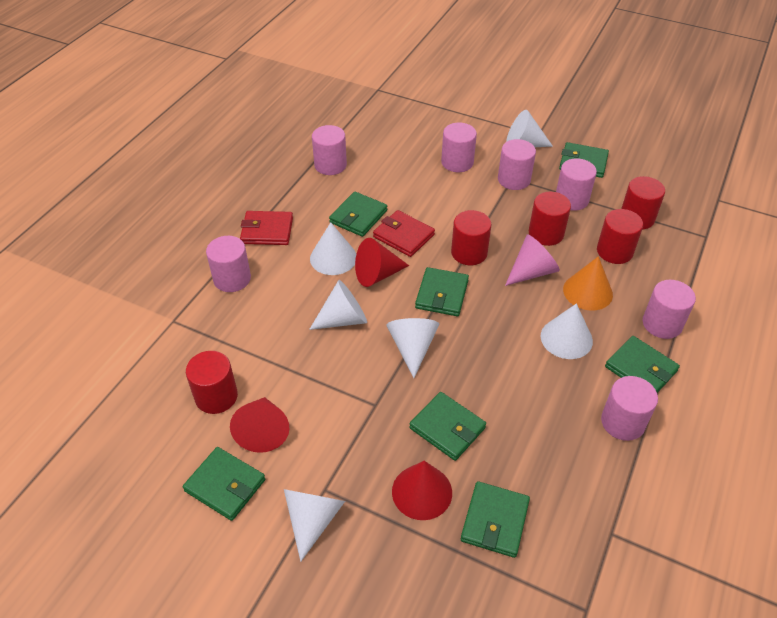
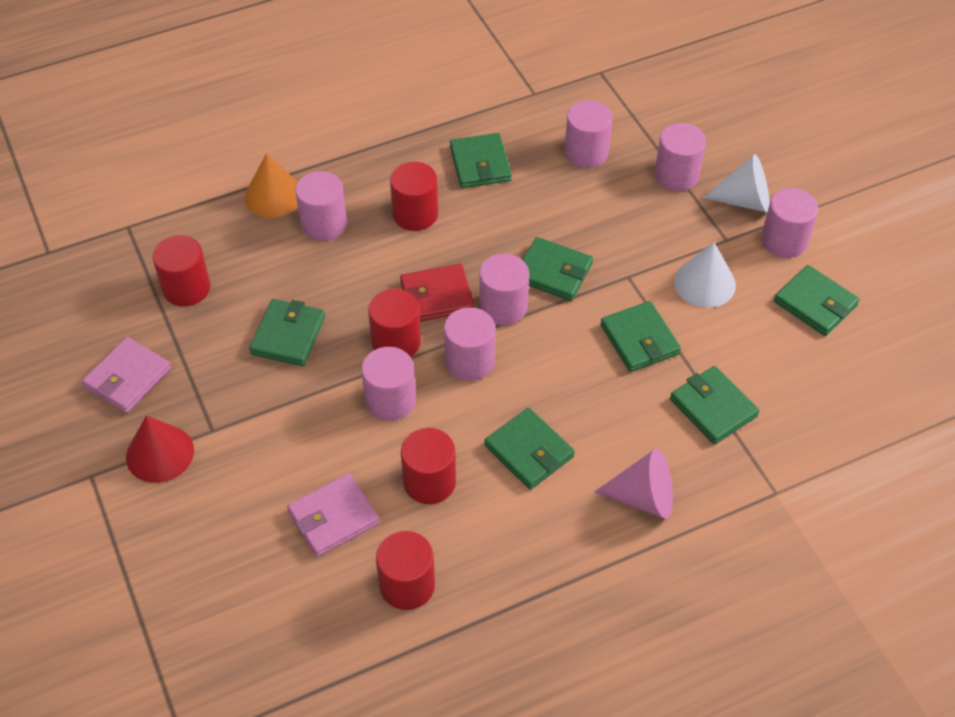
pink wallet: 0 -> 2
red cone: 3 -> 1
red wallet: 2 -> 1
white cone: 6 -> 2

